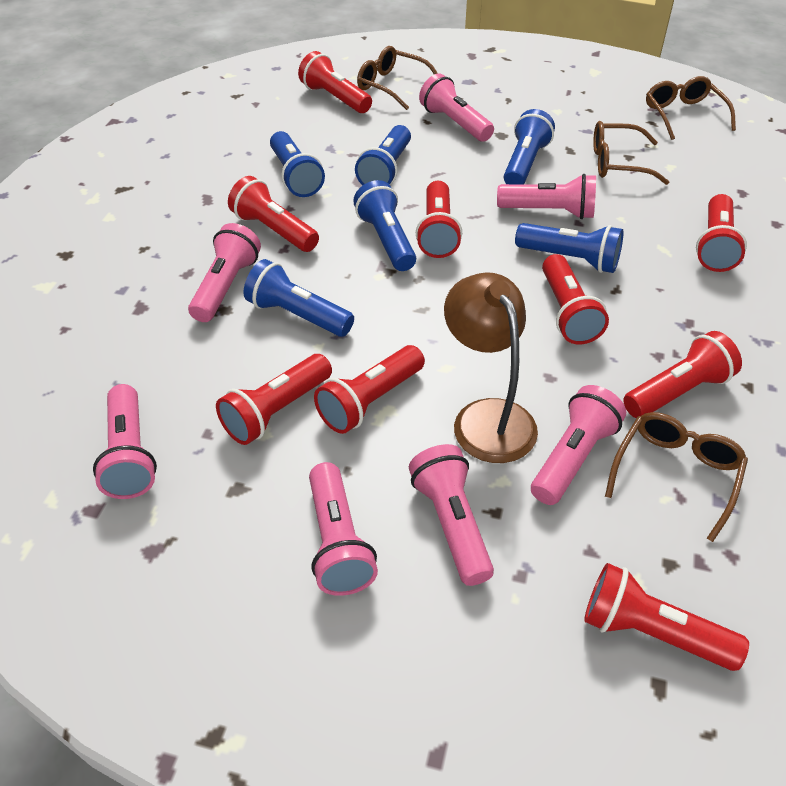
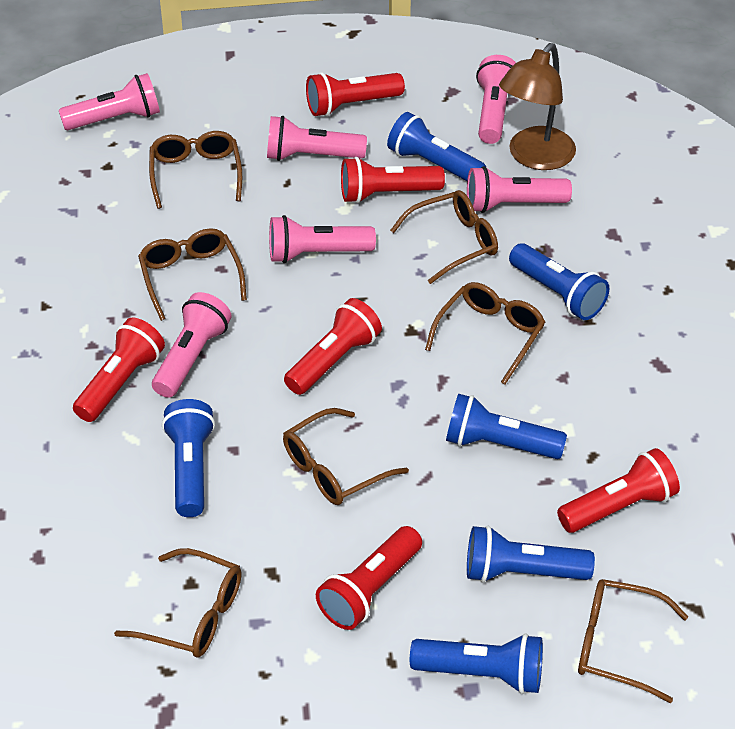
brown glasses: 4 -> 7
pink flashlight: 7 -> 6
red flashlight: 9 -> 6

